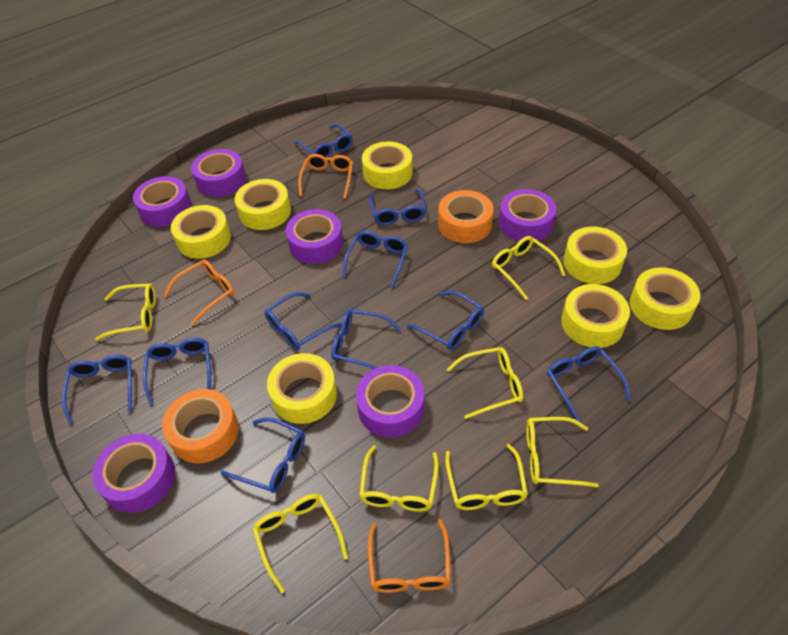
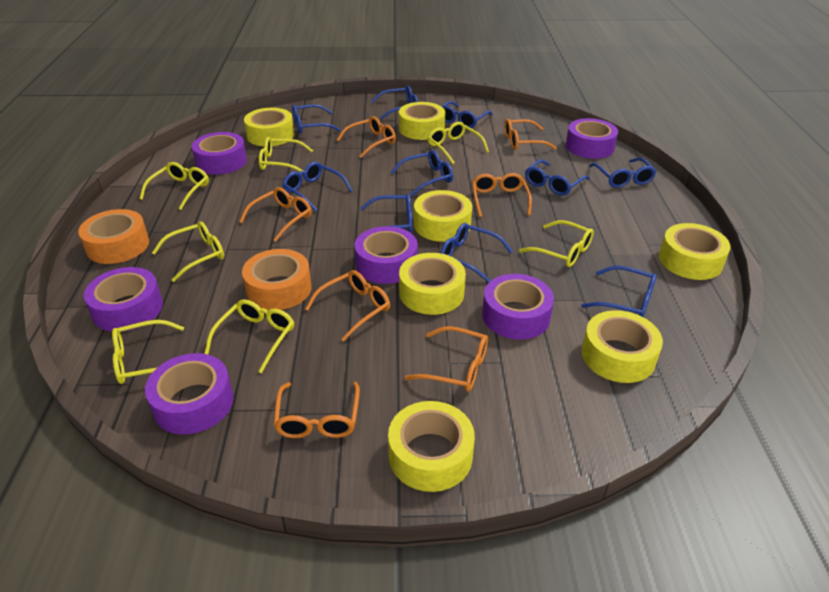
orange glasses: 3 -> 7

